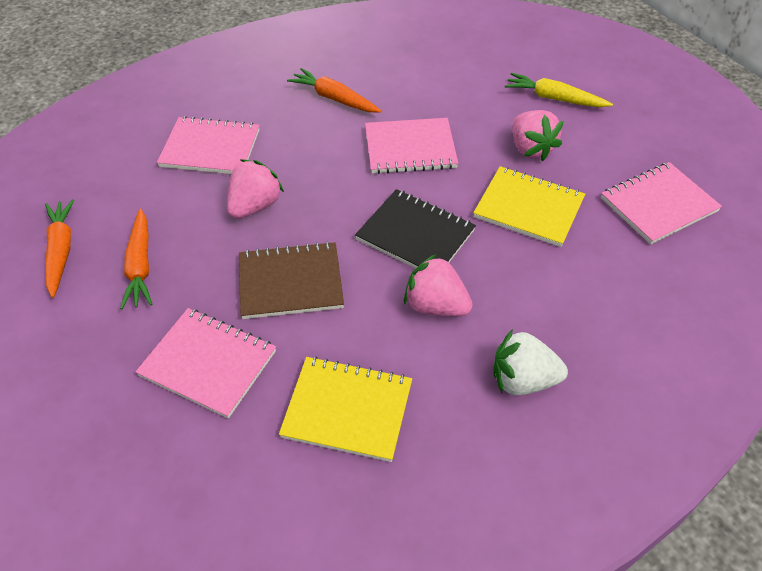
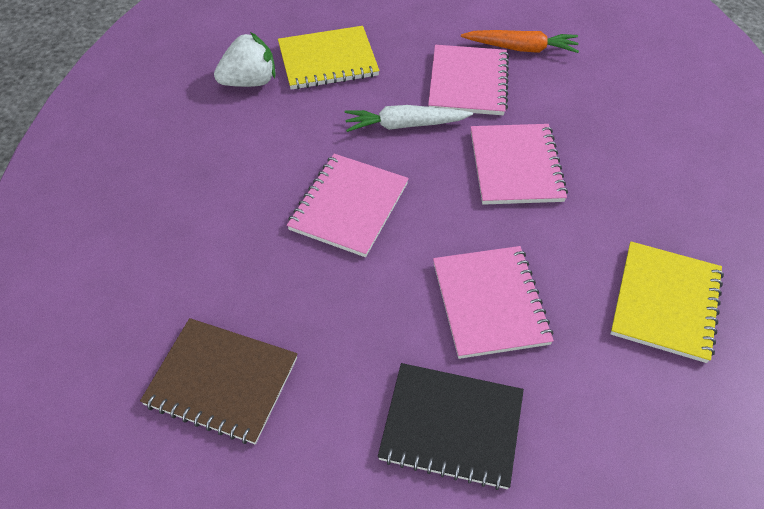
orange carrot: 3 -> 1
pink strawberry: 3 -> 0
white carrot: 0 -> 1
yellow carrot: 1 -> 0

